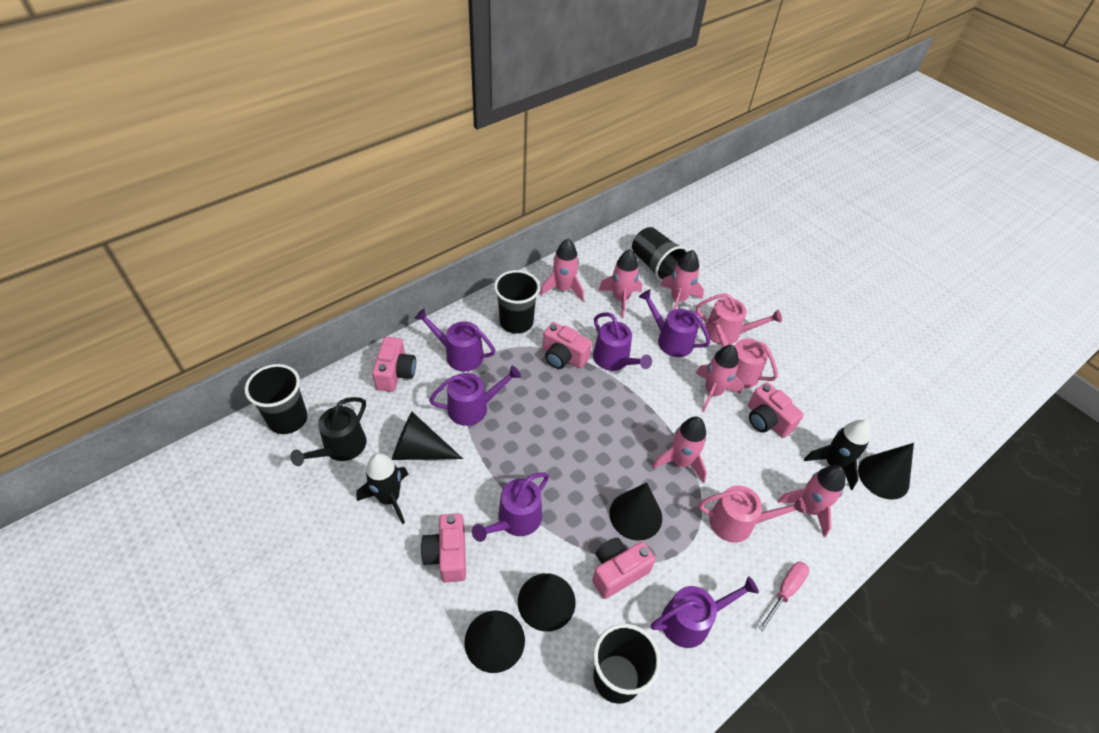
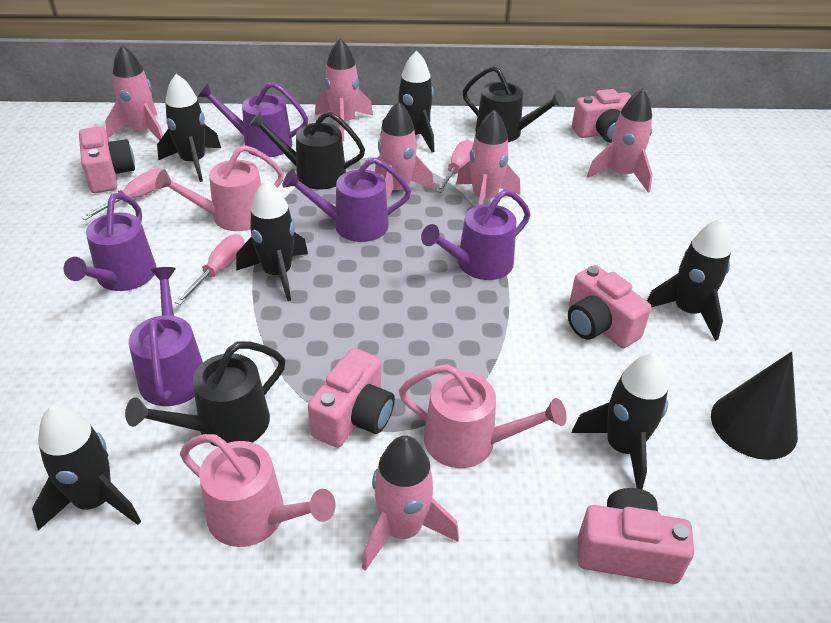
black cone: 5 -> 1
black cup: 4 -> 0
black rocket: 2 -> 6
black watering can: 1 -> 3
pink screwdriver: 1 -> 3
purple watering can: 6 -> 5

